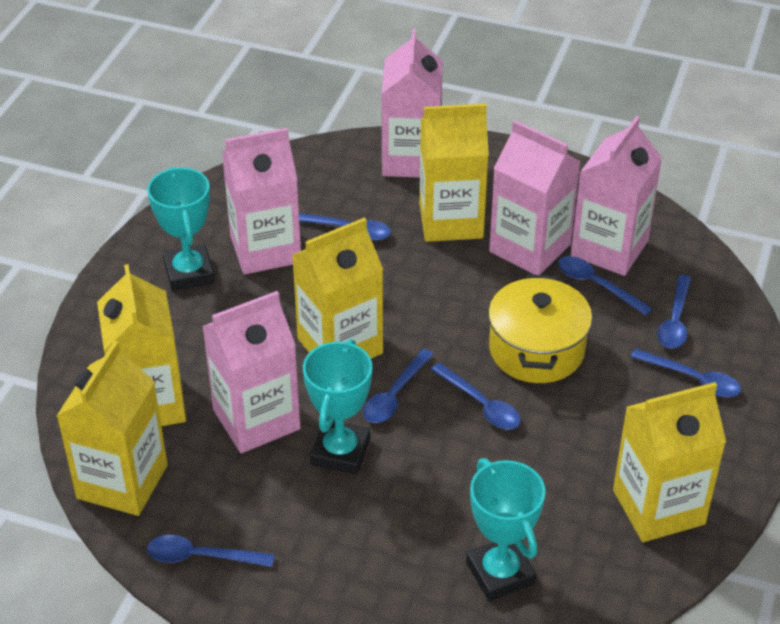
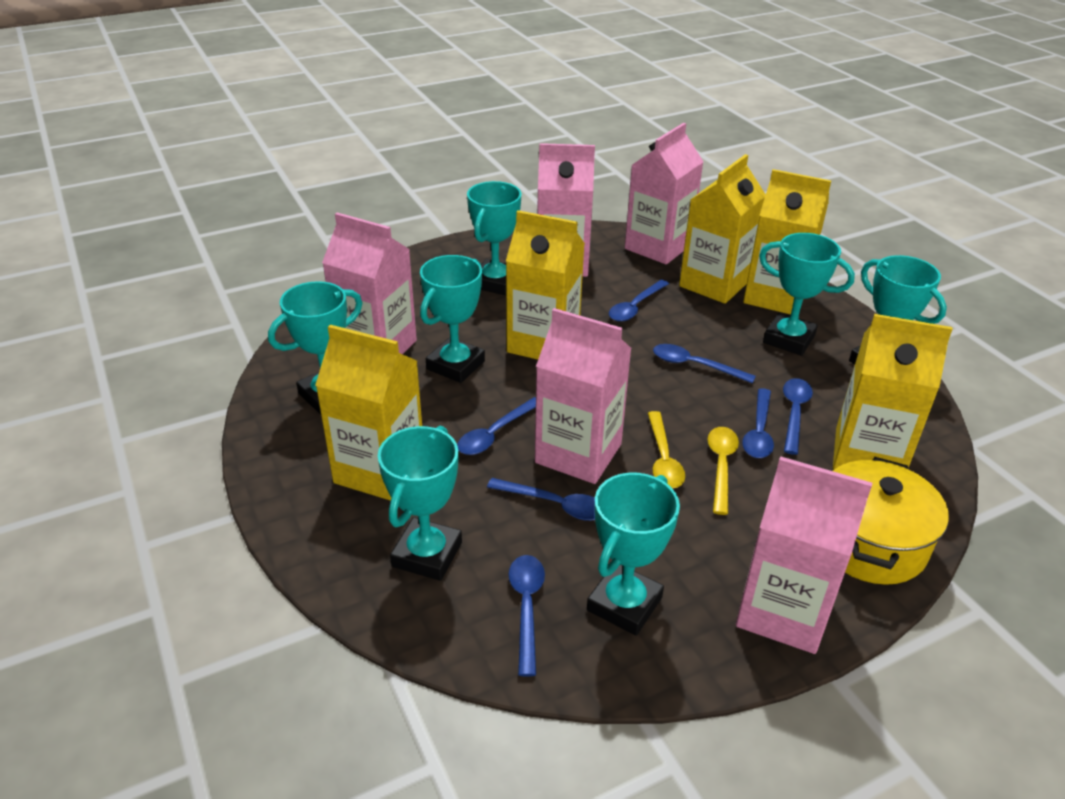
turquoise trophy: 3 -> 7
yellow spoon: 0 -> 2

